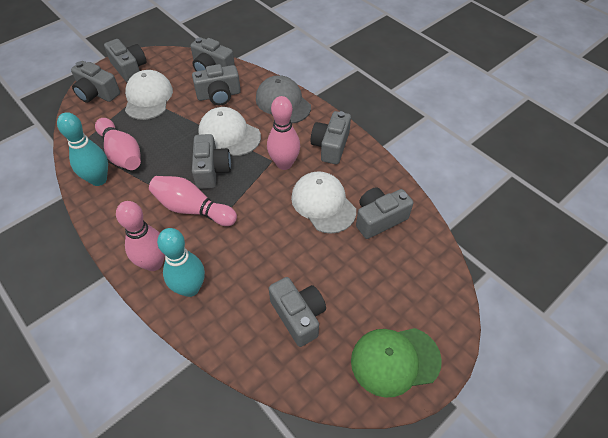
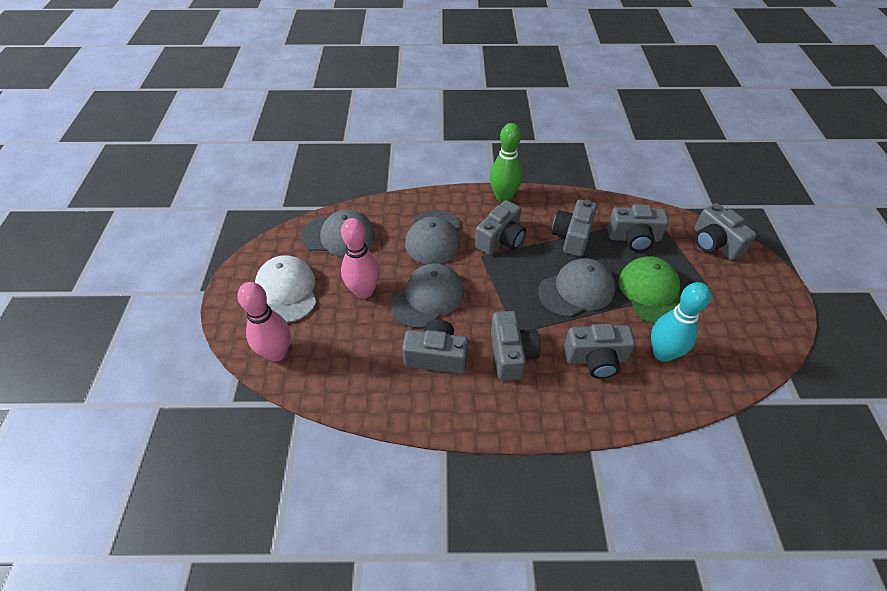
green bowling pin: 0 -> 1
grey camera: 8 -> 7
grey cap: 1 -> 4
pink bowling pin: 4 -> 2
turquoise bowling pin: 2 -> 1
white cap: 3 -> 1

